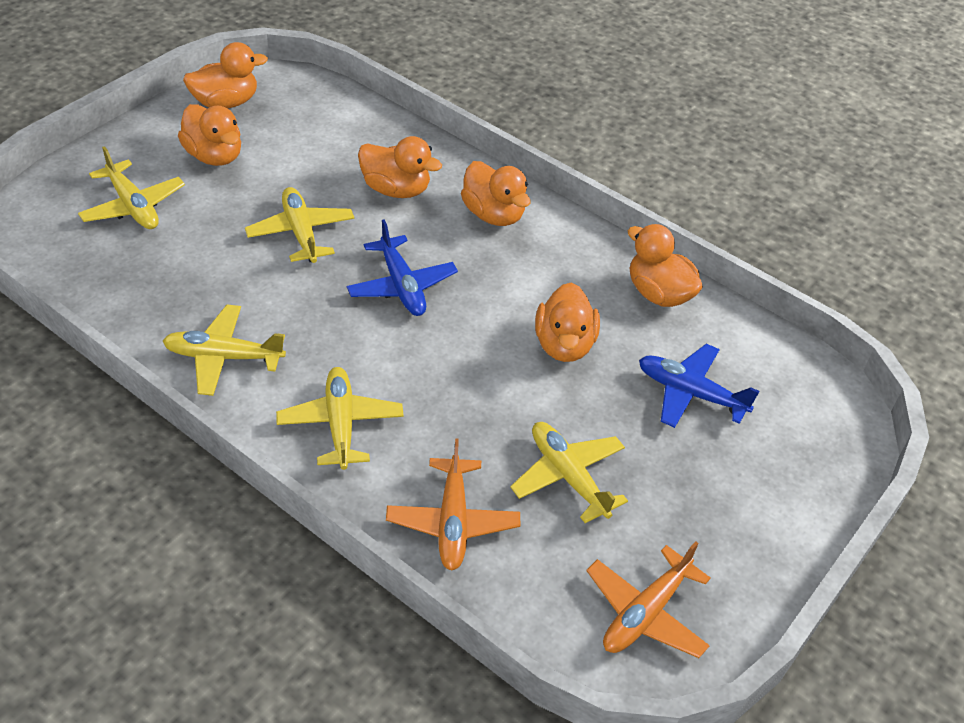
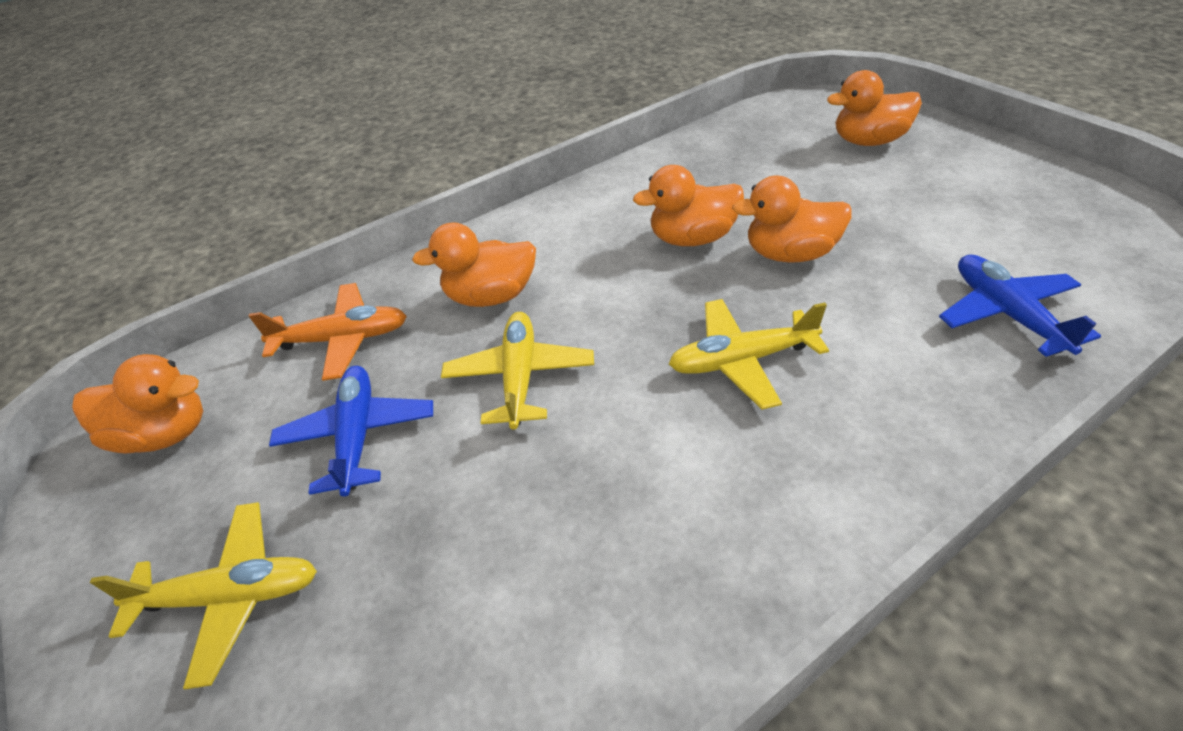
orange duck: 6 -> 5
orange plane: 2 -> 1
yellow plane: 5 -> 3

